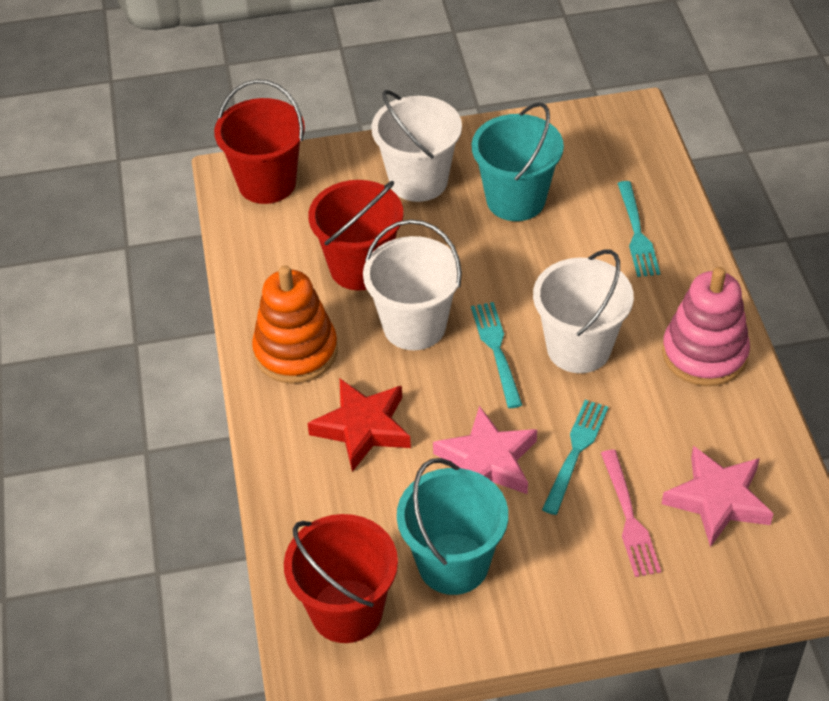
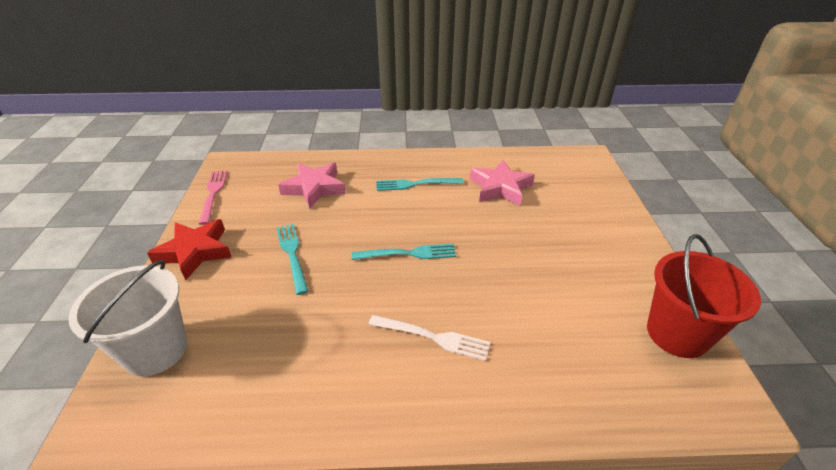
orange stacking toy: 1 -> 0
pink stacking toy: 1 -> 0
red bucket: 3 -> 1
turquoise bucket: 2 -> 0
white bucket: 3 -> 1
white fork: 0 -> 1

